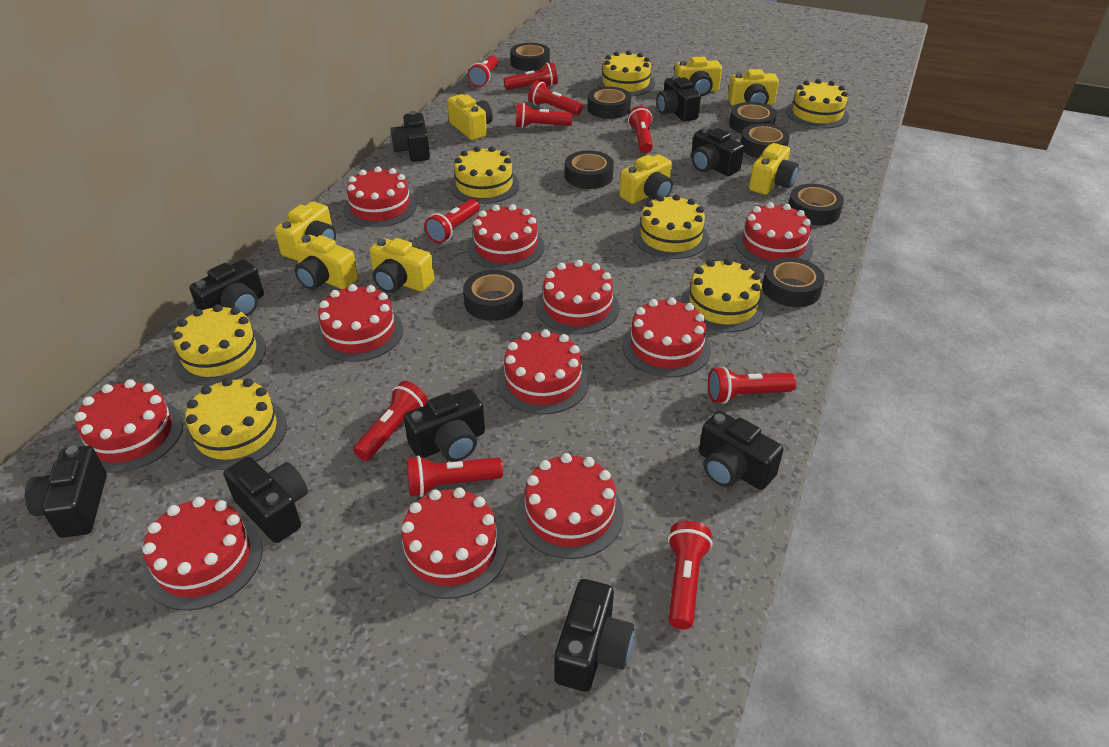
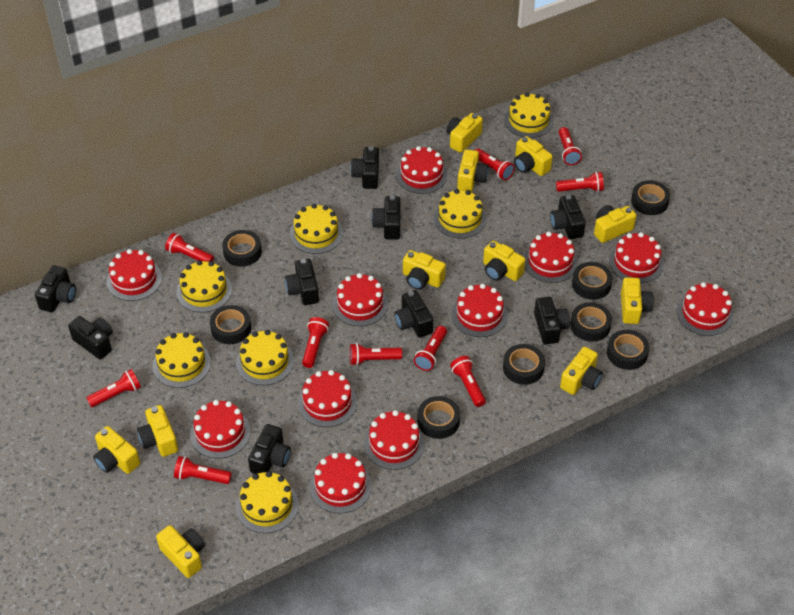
yellow camera: 8 -> 11

